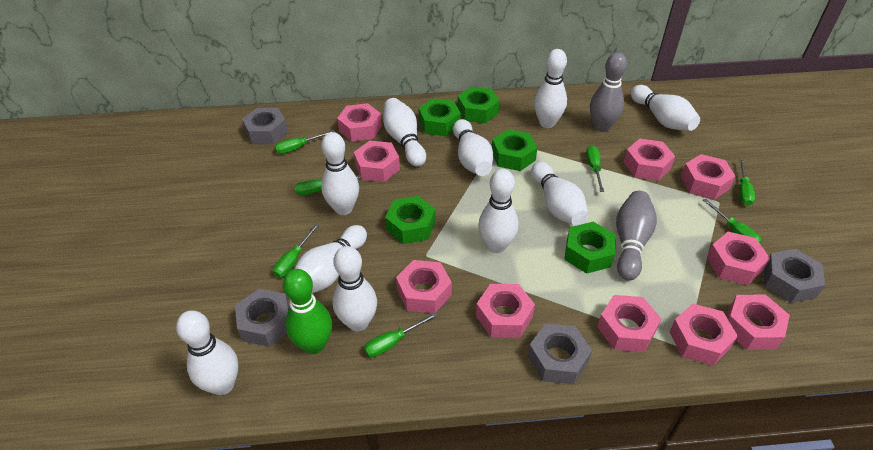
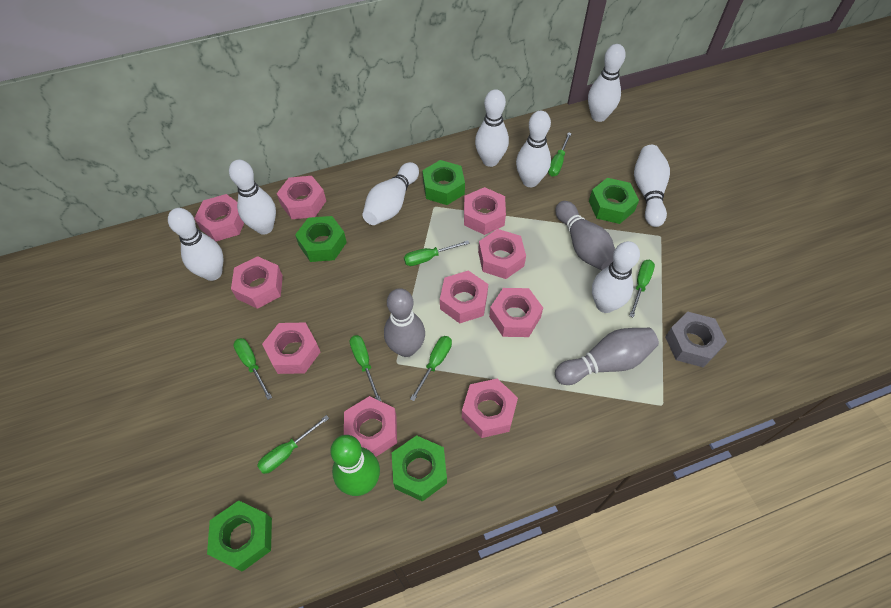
grey bowling pin: 2 -> 3
grey nut: 4 -> 1
white bowling pin: 10 -> 8

